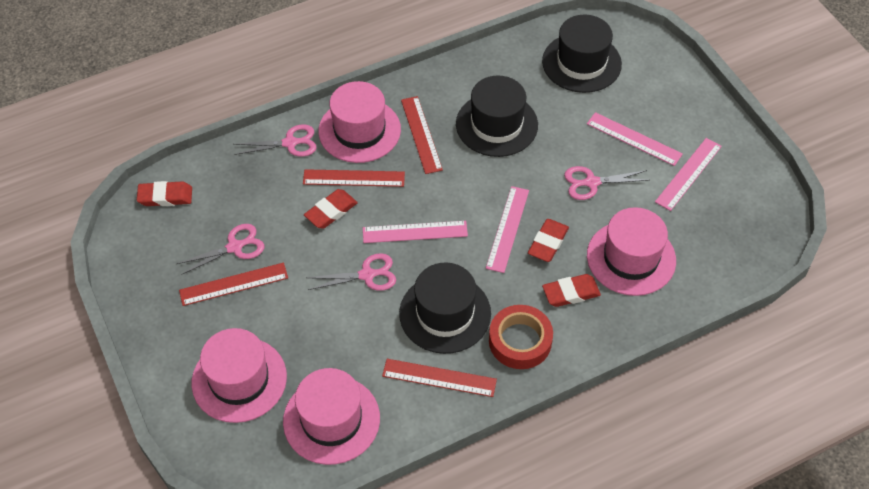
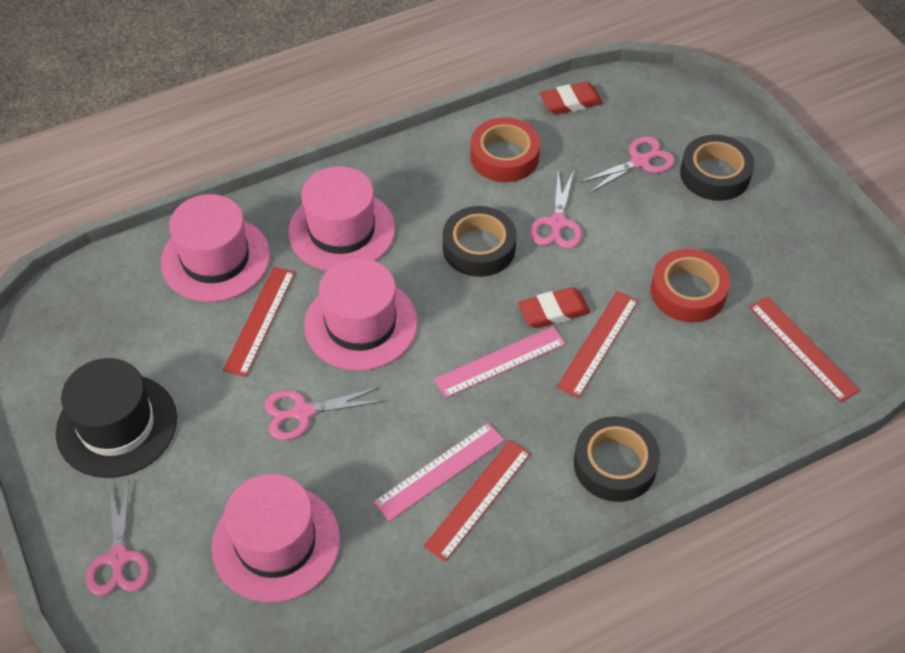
black hat: 3 -> 1
black tape: 0 -> 3
pink ruler: 4 -> 2
red eraser: 4 -> 2
red tape: 1 -> 2

